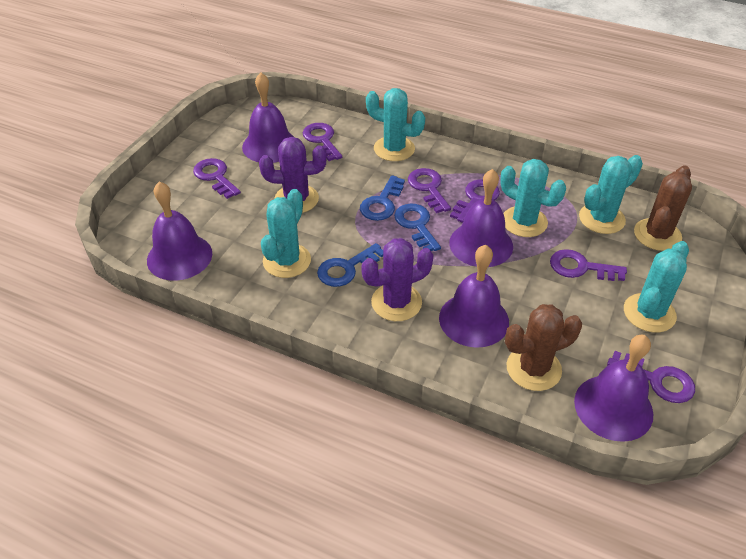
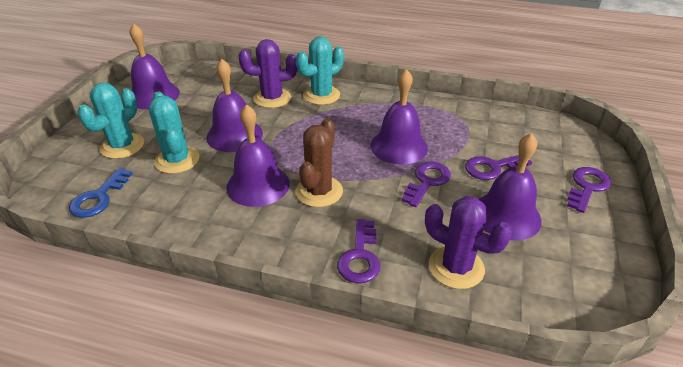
blue key: 3 -> 1
brown cactus: 2 -> 1
purple key: 6 -> 4
turquoise cactus: 5 -> 3

